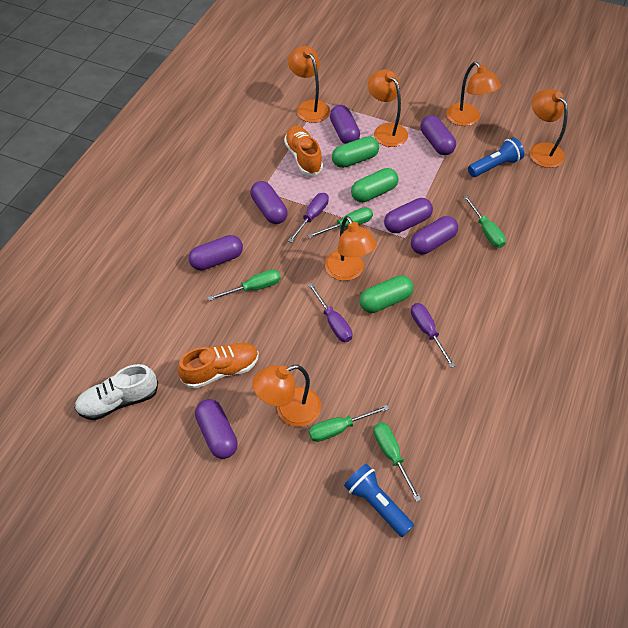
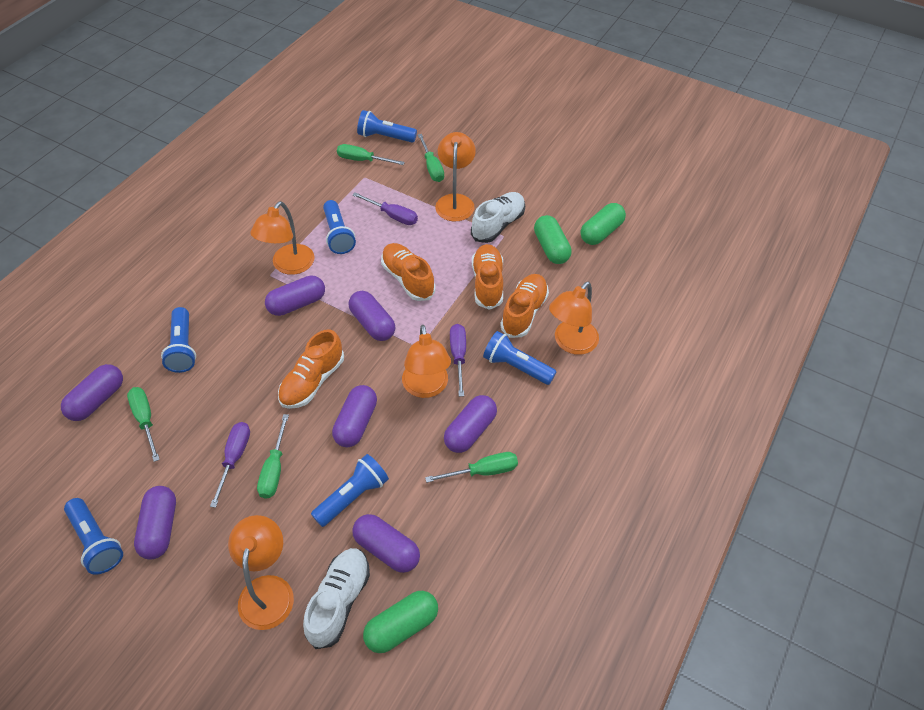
blue flashlight: 2 -> 6
orange lamp: 6 -> 5
orange shoe: 2 -> 4
white shoe: 1 -> 2

